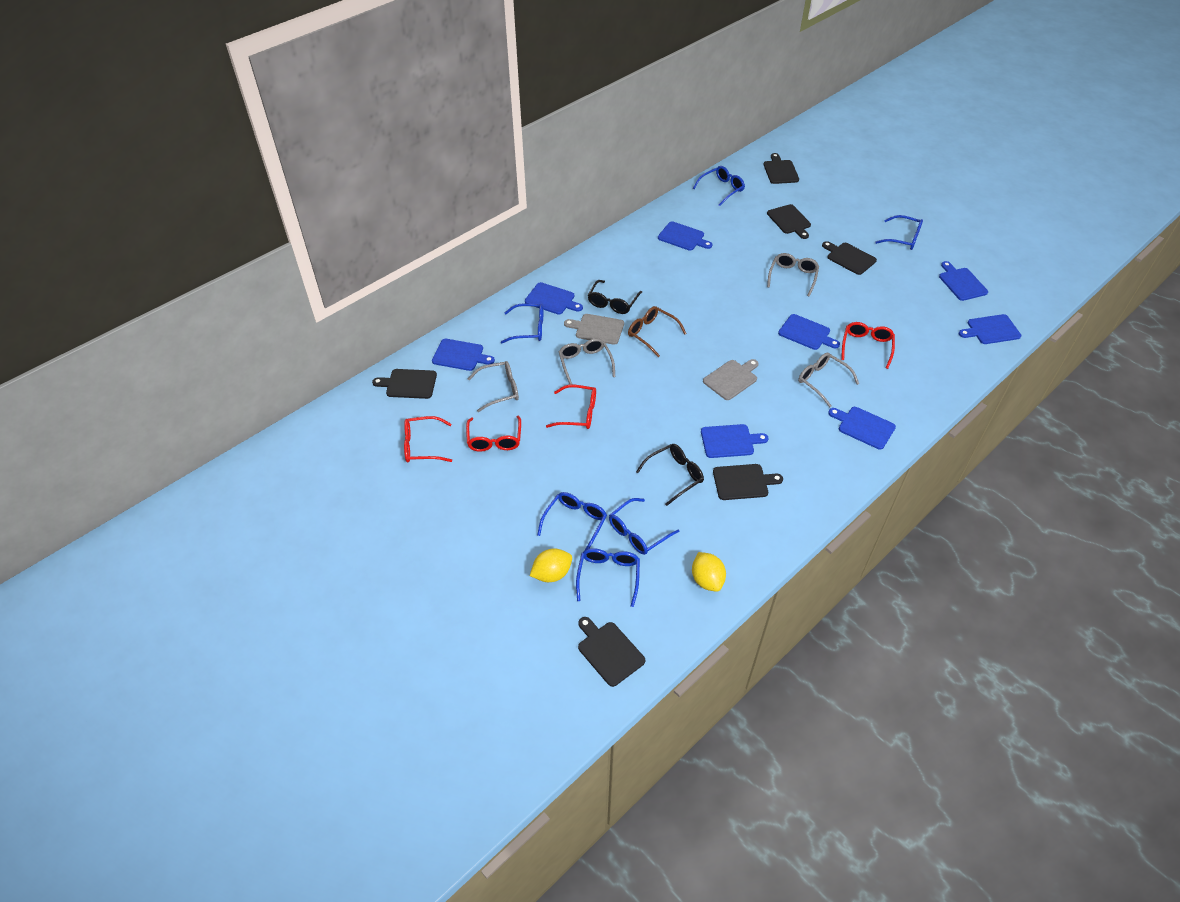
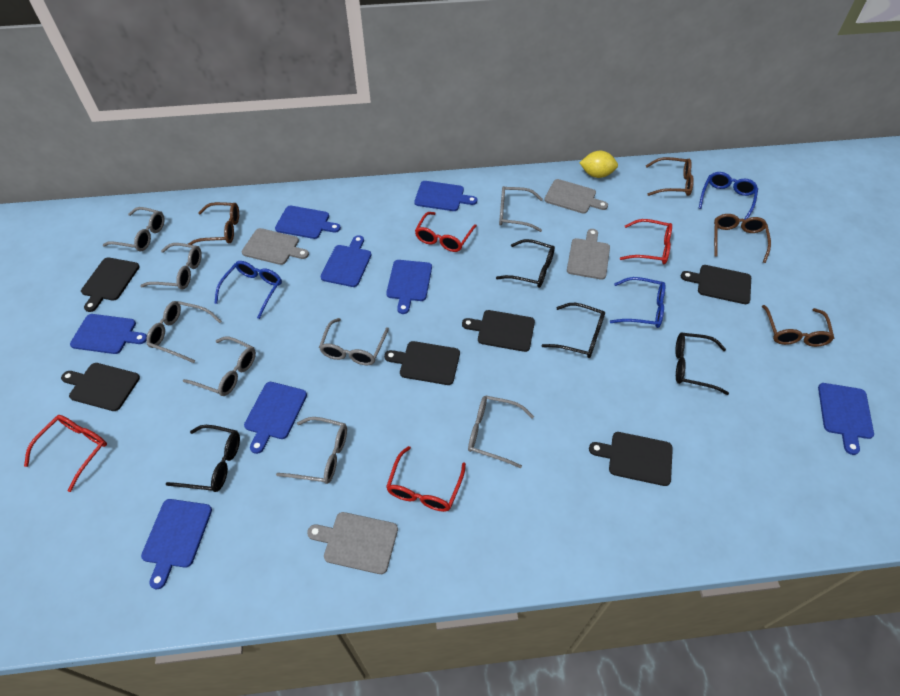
black glasses: 2 -> 4
blue glasses: 6 -> 3
brown glasses: 1 -> 4
grey cutting board: 2 -> 4
grey glasses: 4 -> 8
yellow lemon: 2 -> 1

